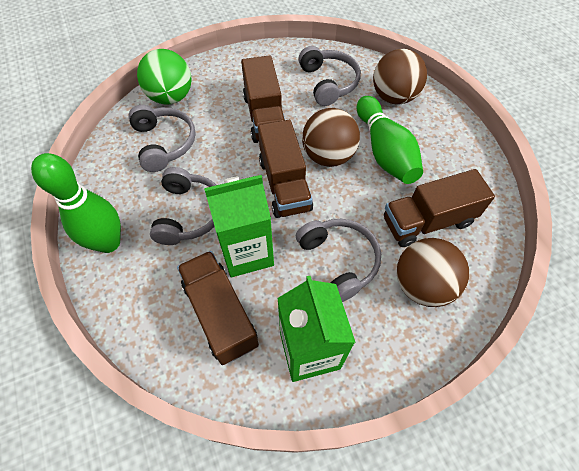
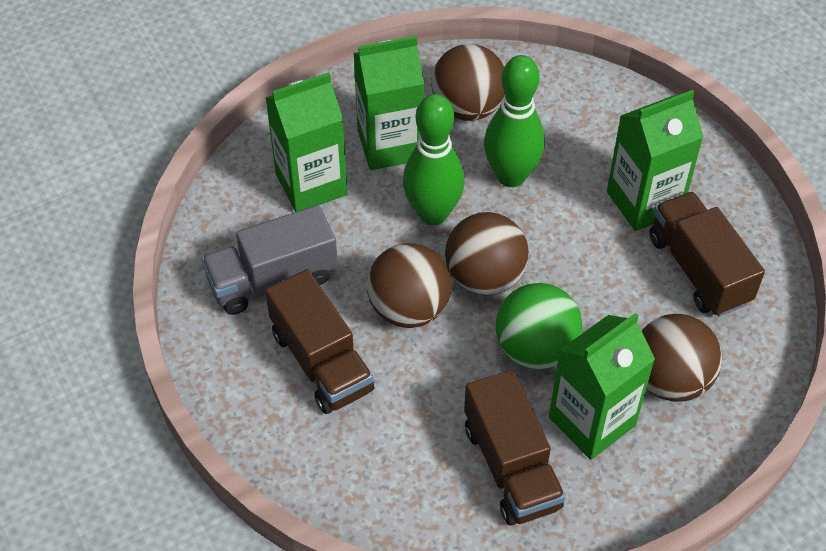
brown ball: 3 -> 4
brown truck: 4 -> 3
green carton: 2 -> 4
grey headphones: 4 -> 0
grey truck: 0 -> 1

